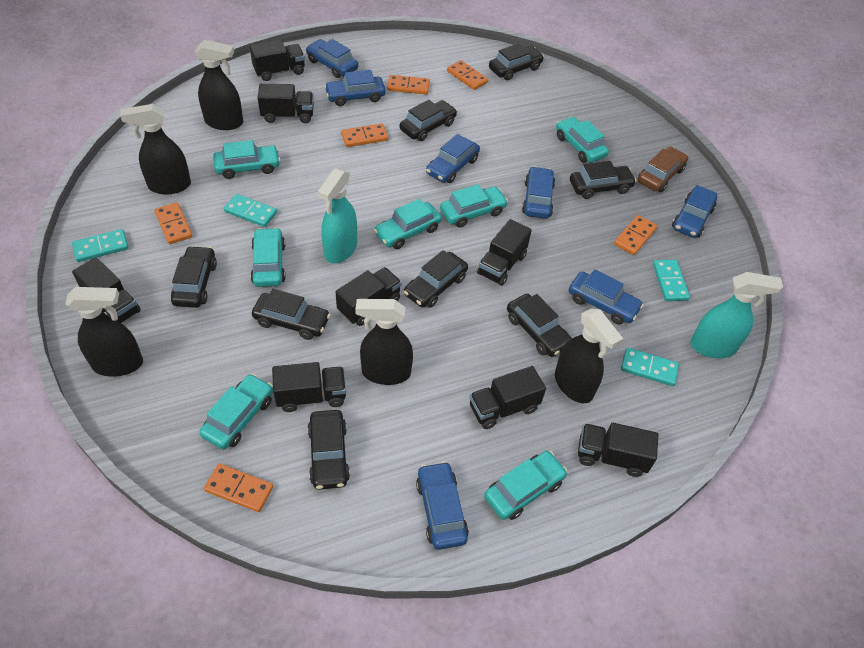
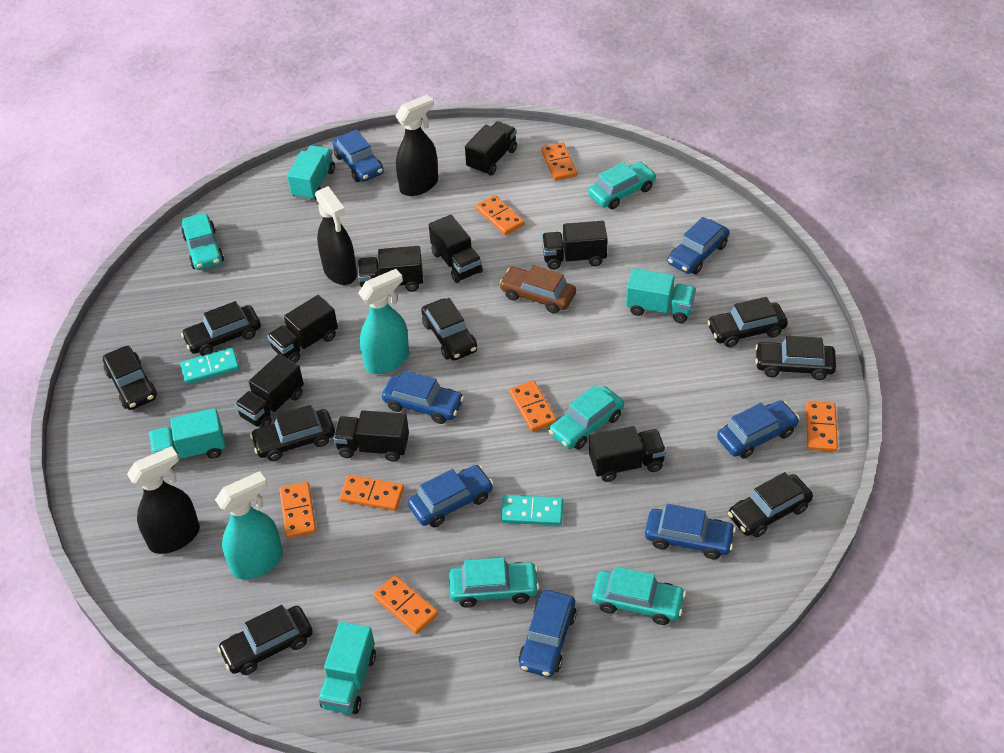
black spray bottle: 5 -> 3
orange domino: 6 -> 7
turquoise car: 7 -> 5
turquoise domino: 4 -> 2
turquoise truck: 0 -> 4

